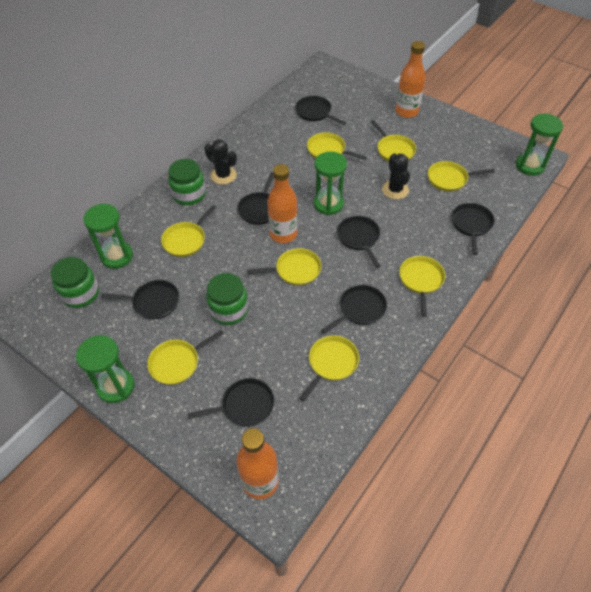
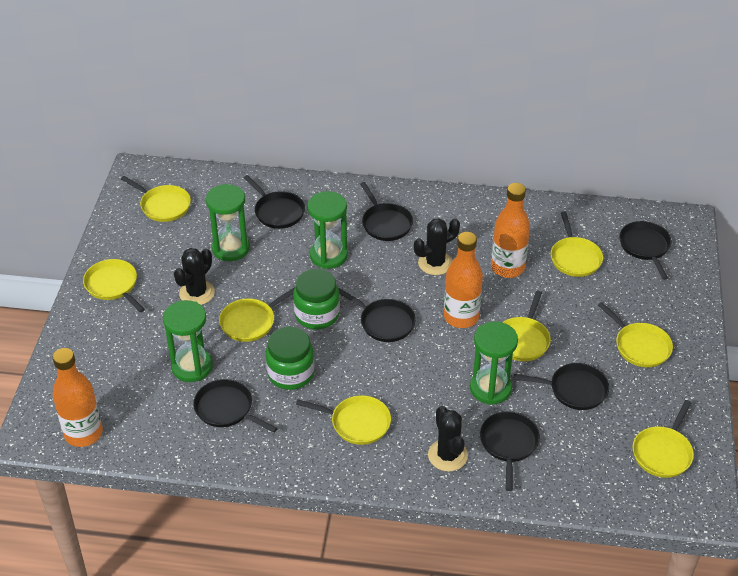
black cactus: 2 -> 3
green jar: 3 -> 2

